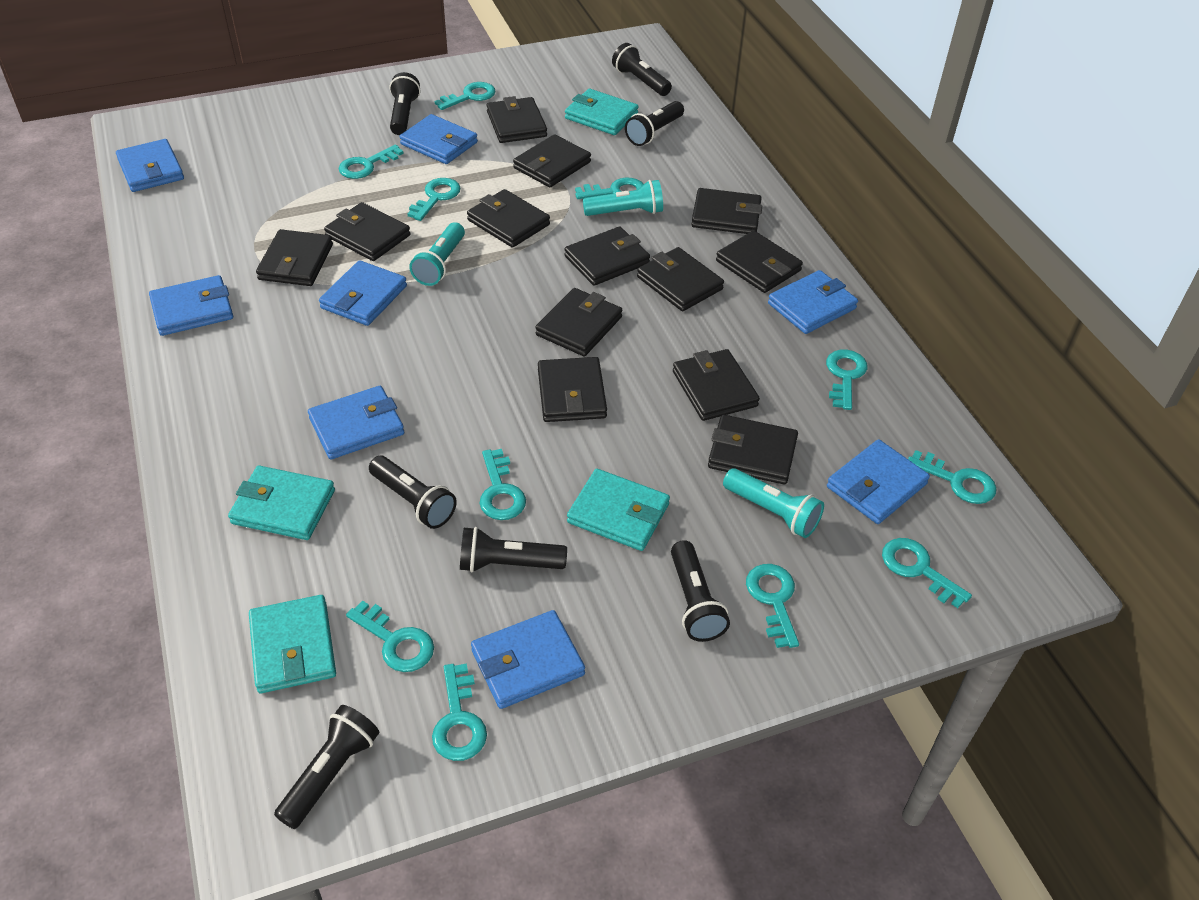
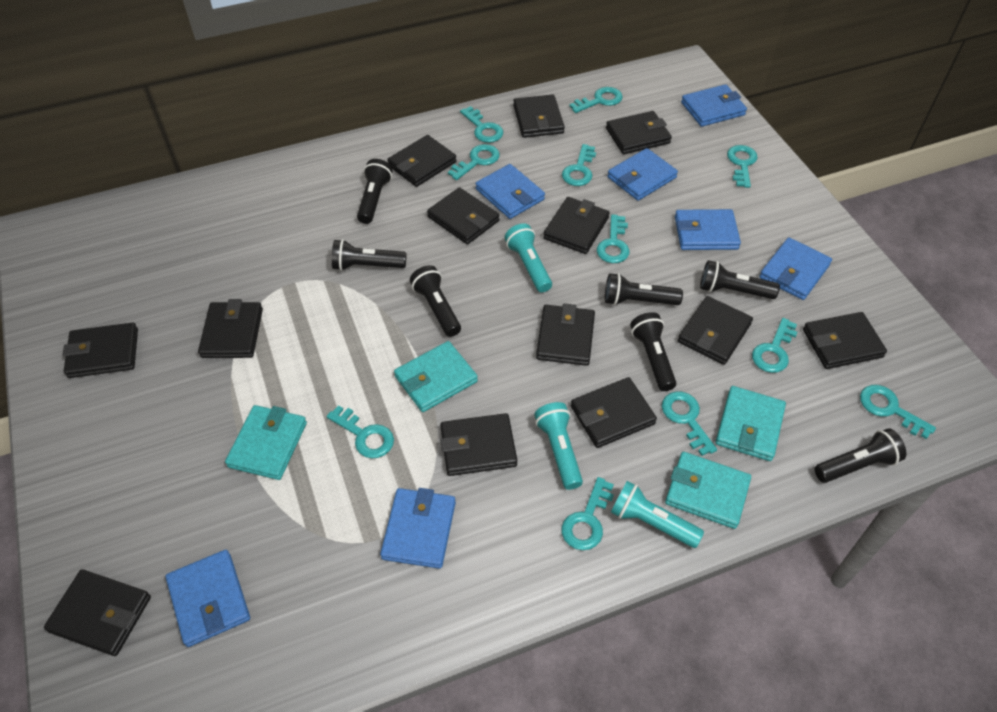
blue wallet: 8 -> 7

